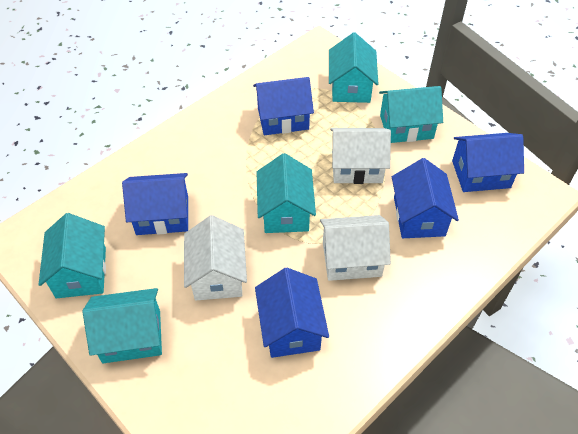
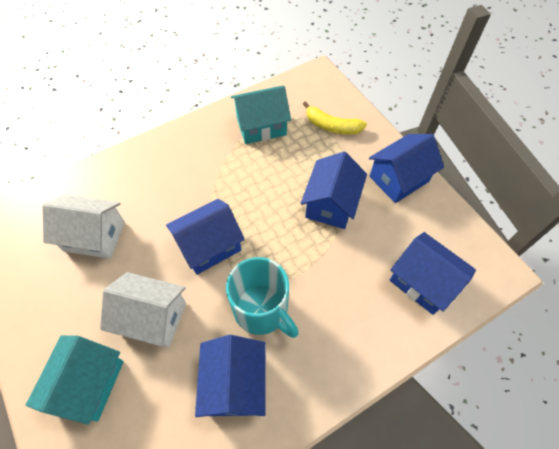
turquoise house: 5 -> 2
turquoise mug: 0 -> 1
white house: 3 -> 2
yellow banana: 0 -> 1

